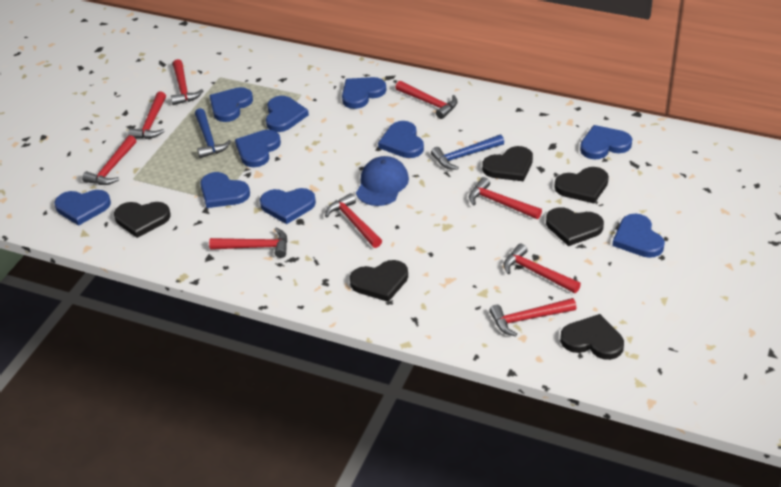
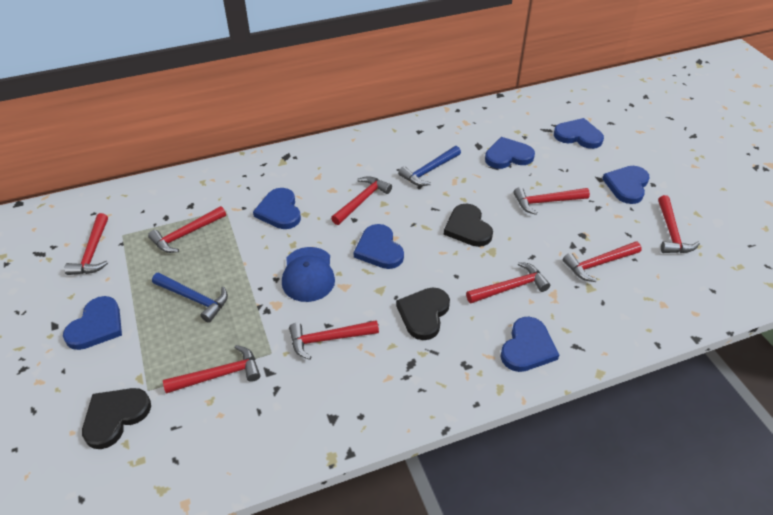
black heart: 6 -> 3
blue heart: 10 -> 7

